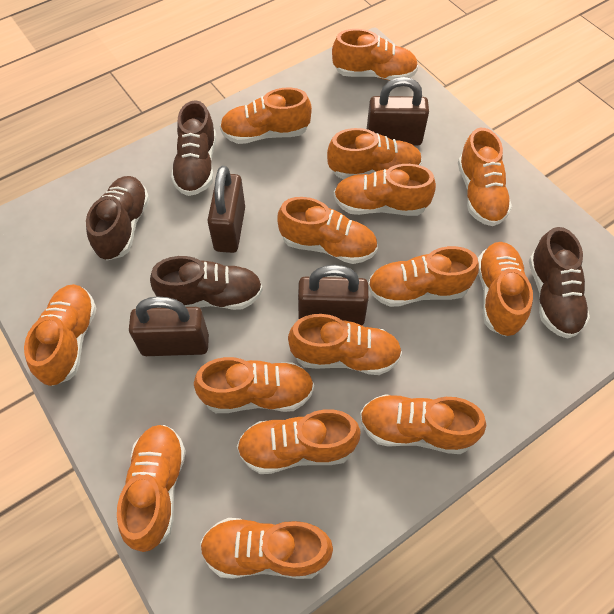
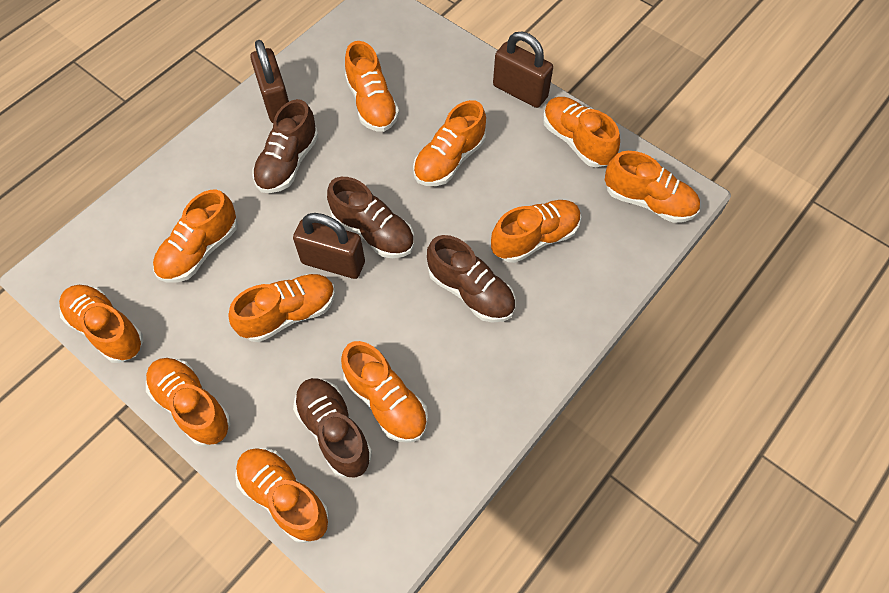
brown padlock: 4 -> 3
orange shoe: 15 -> 11

